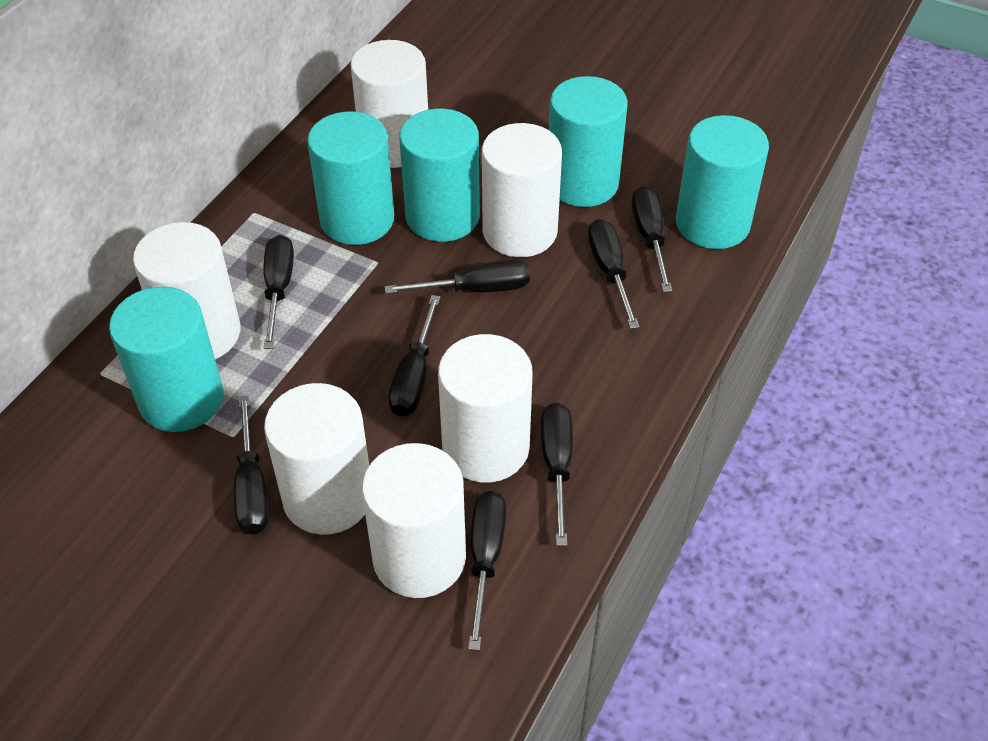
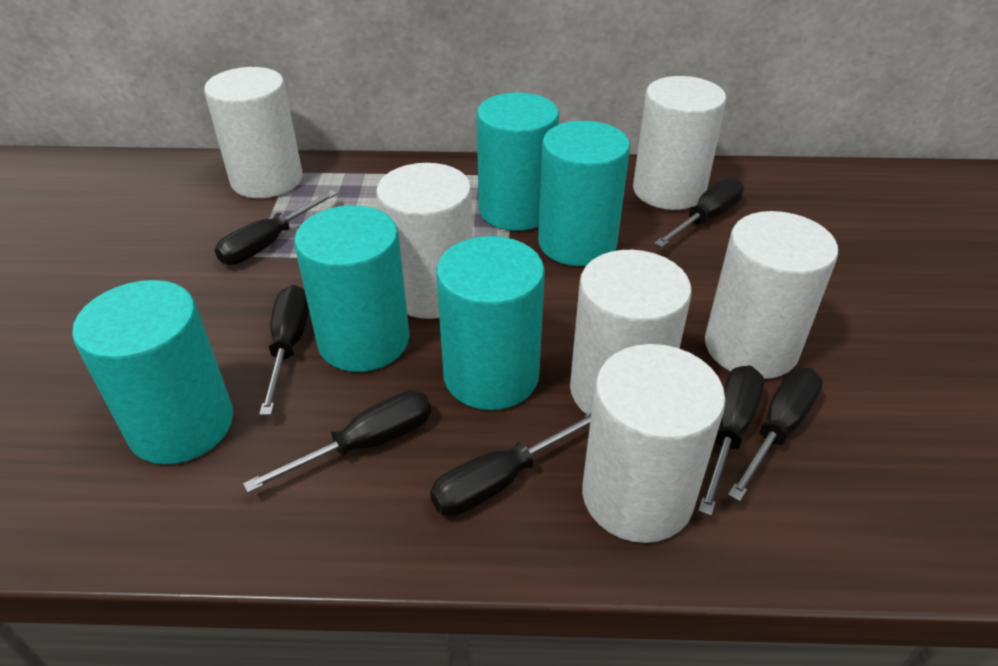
black screwdriver: 8 -> 7

